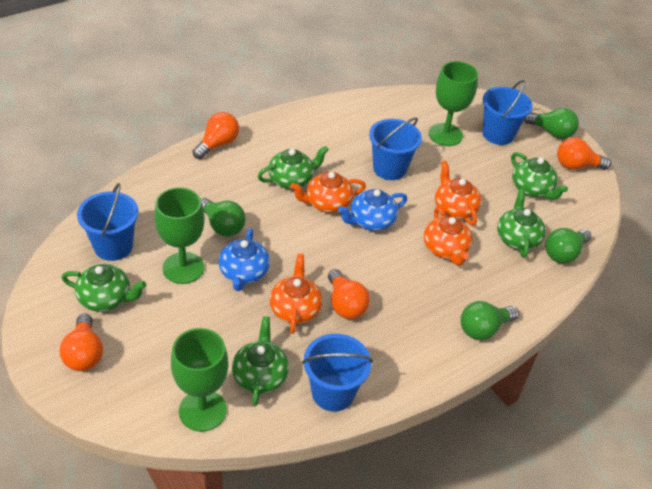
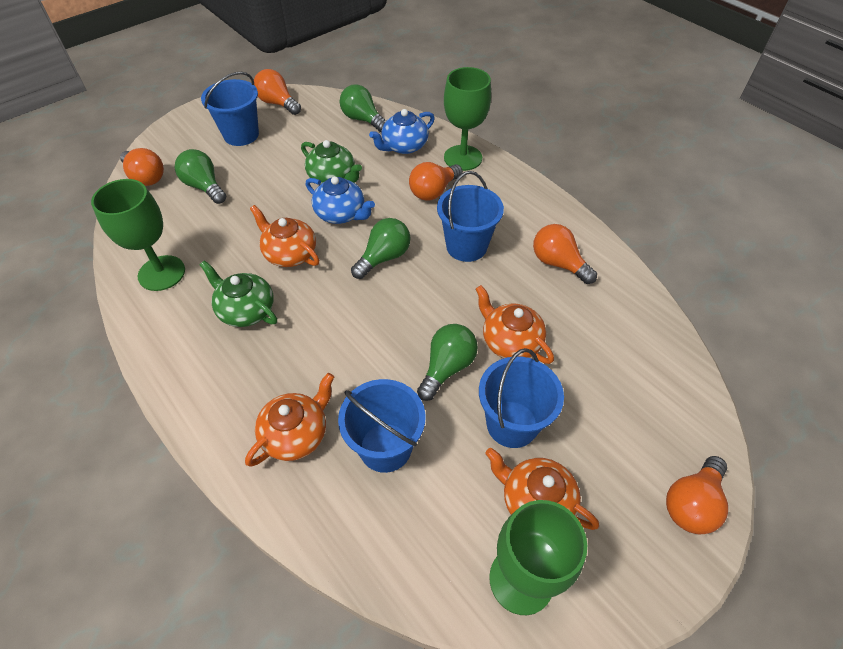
green teapot: 5 -> 2
orange light bulb: 4 -> 5

